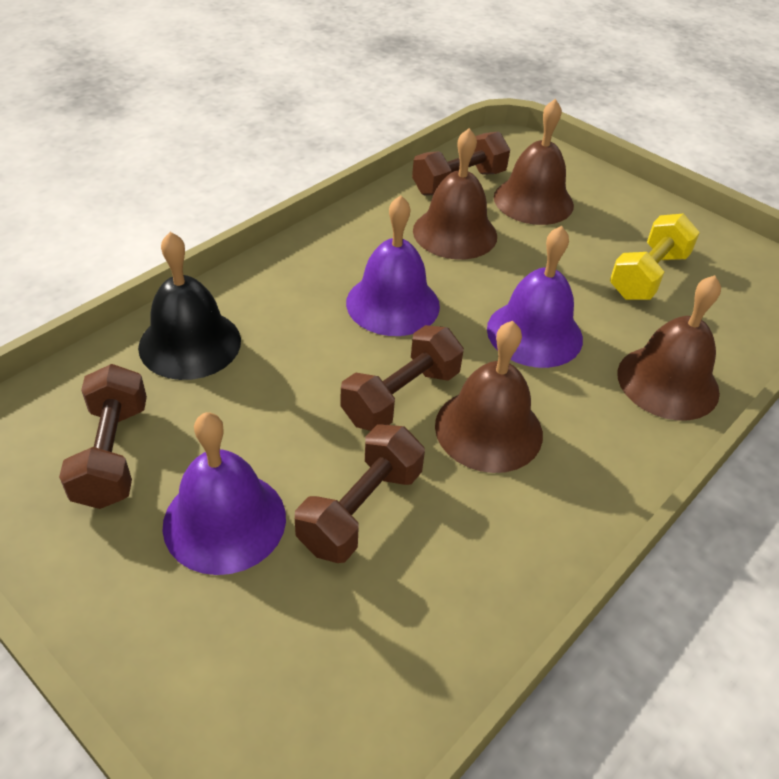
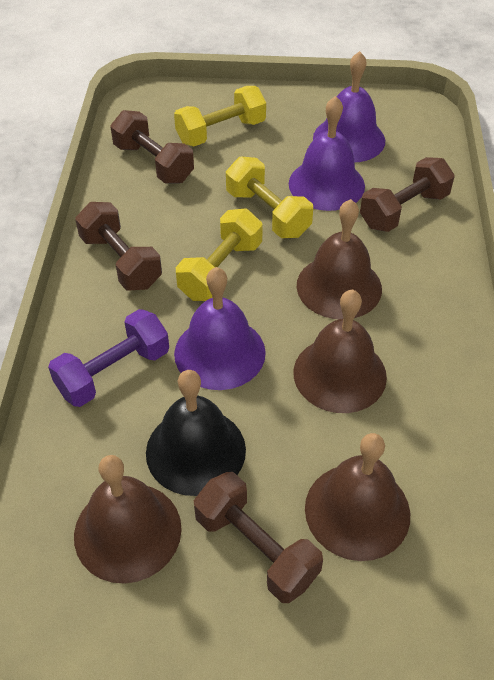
purple dumbbell: 0 -> 1
yellow dumbbell: 1 -> 3

